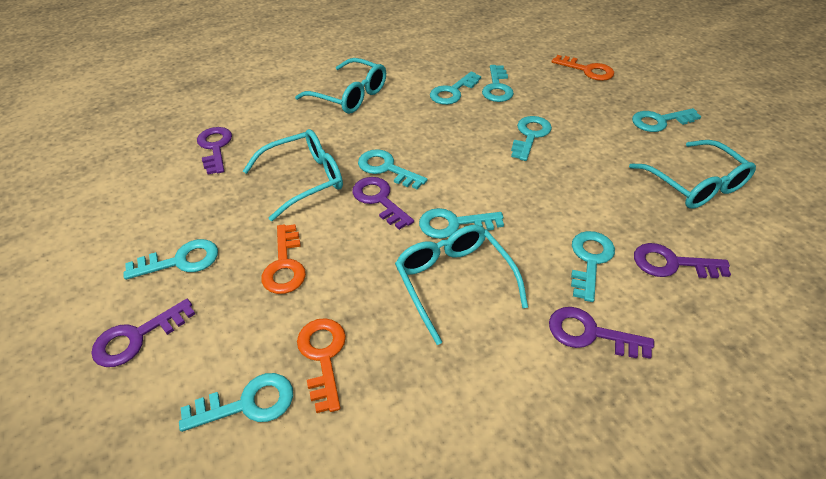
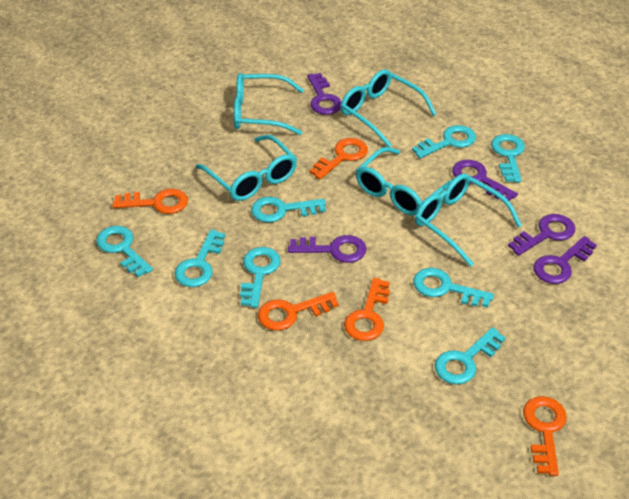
orange key: 3 -> 5
turquoise glasses: 4 -> 5
turquoise key: 9 -> 8

